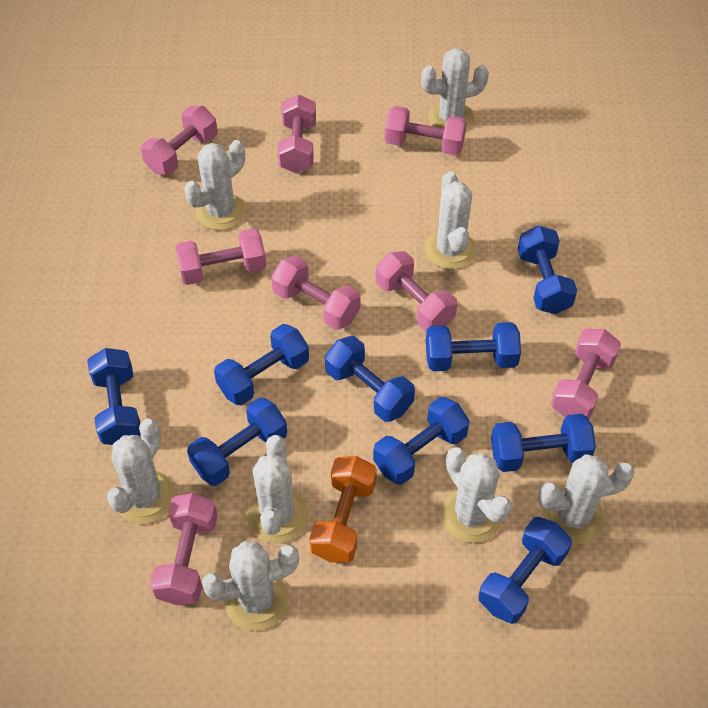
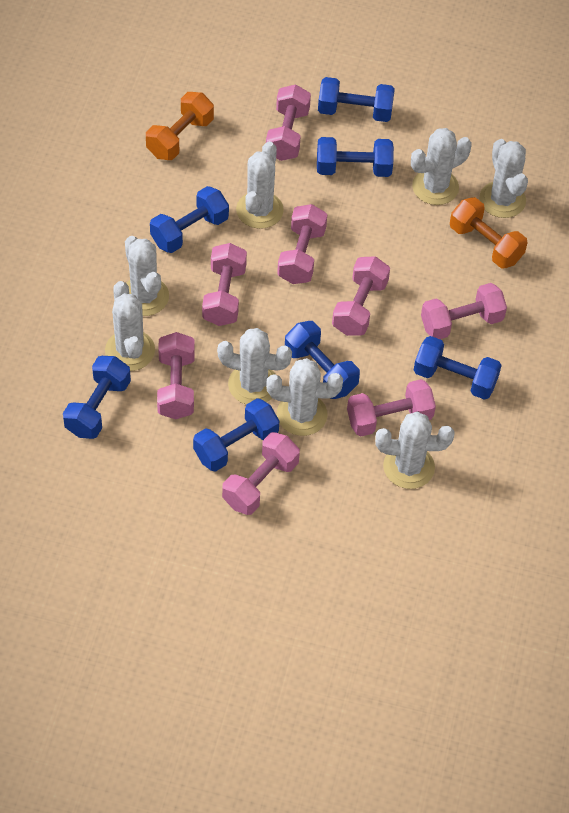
blue dumbbell: 9 -> 7
orange dumbbell: 1 -> 2

